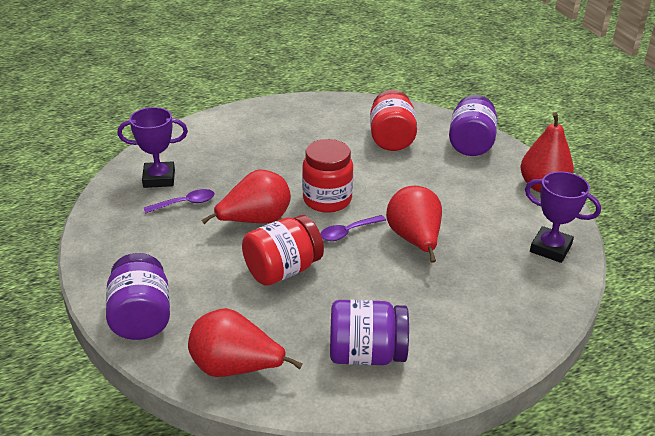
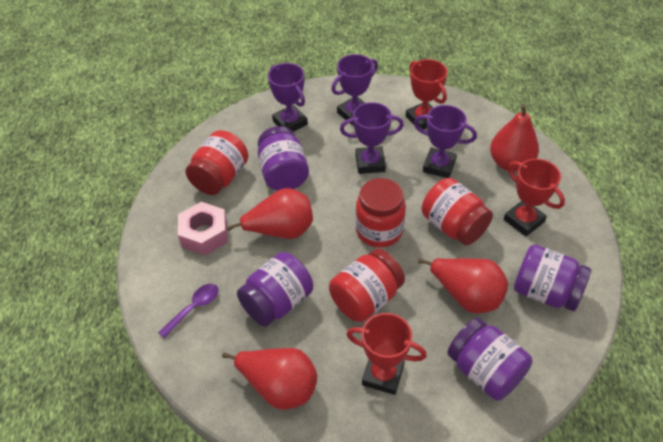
pink nut: 0 -> 1
purple jar: 3 -> 4
purple spoon: 2 -> 1
purple trophy: 2 -> 4
red jar: 3 -> 4
red trophy: 0 -> 3

